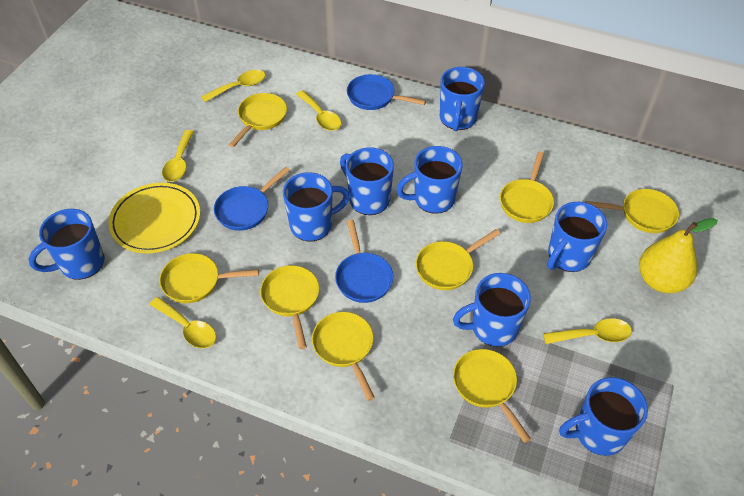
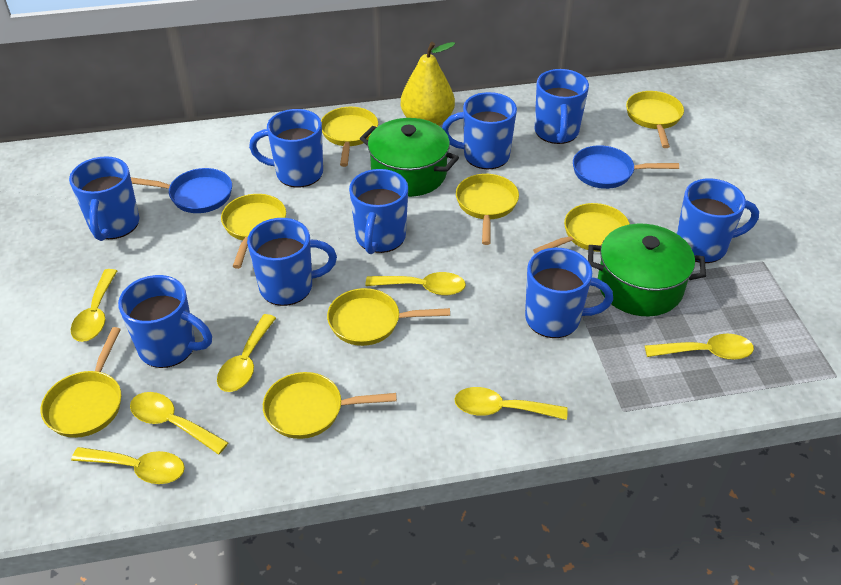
blue mug: 8 -> 9
blue pan: 3 -> 2
green pot: 0 -> 2
yellow plate: 1 -> 0
yellow spoon: 5 -> 7

